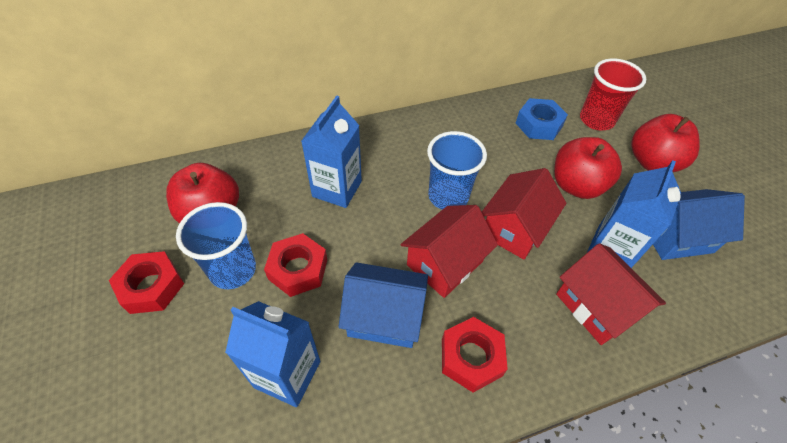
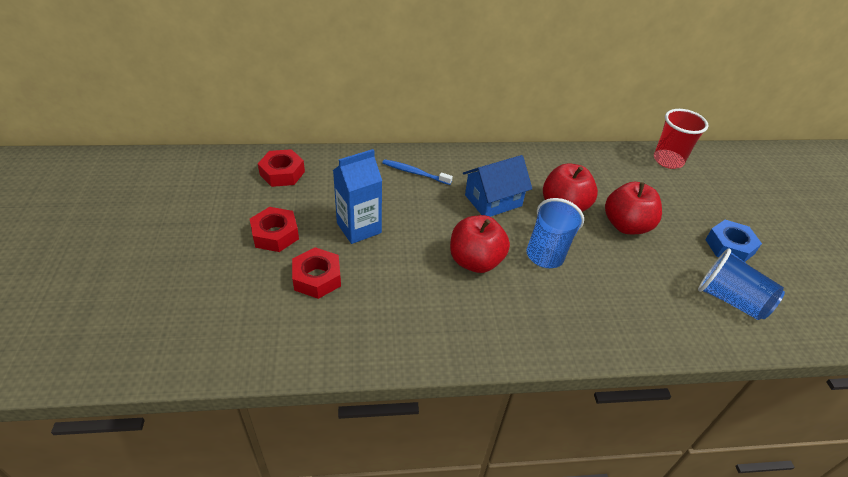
blue carton: 3 -> 1
blue house: 2 -> 1
blue toothbrush: 0 -> 1
red house: 3 -> 0

